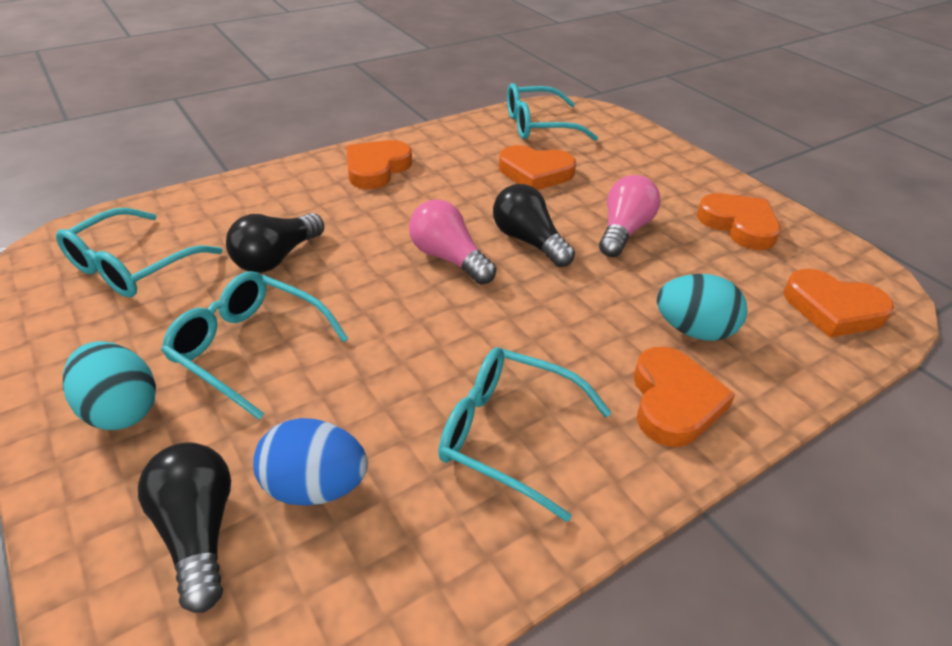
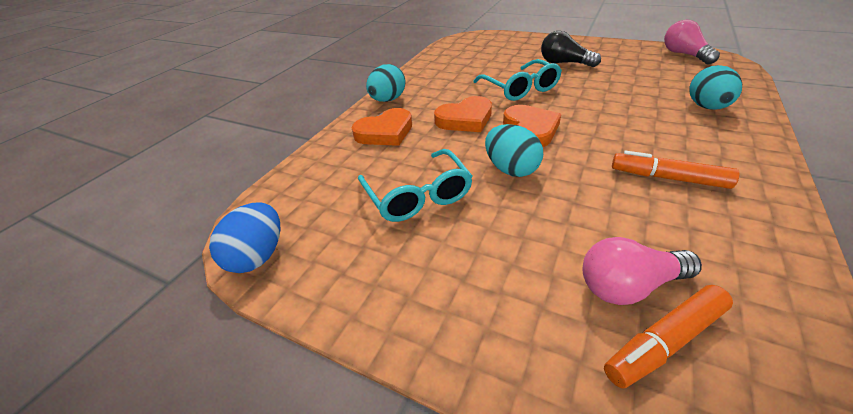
black light bulb: 3 -> 1
orange heart: 5 -> 3
orange marker: 0 -> 2
turquoise egg: 2 -> 3
turquoise glasses: 4 -> 2

